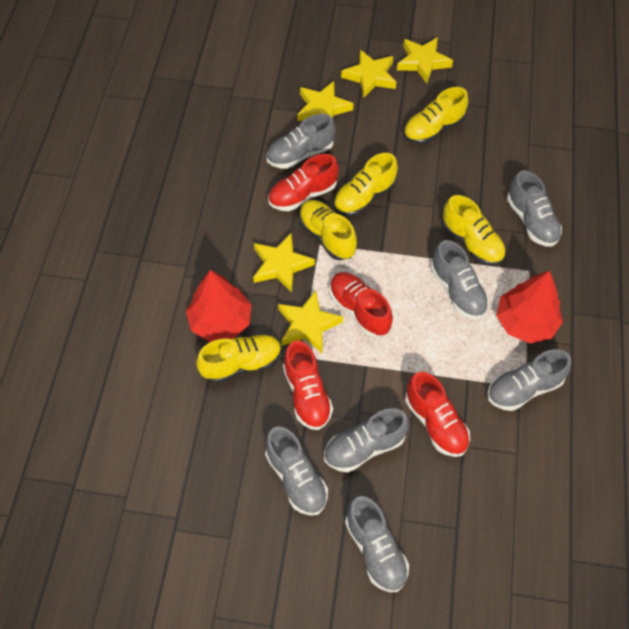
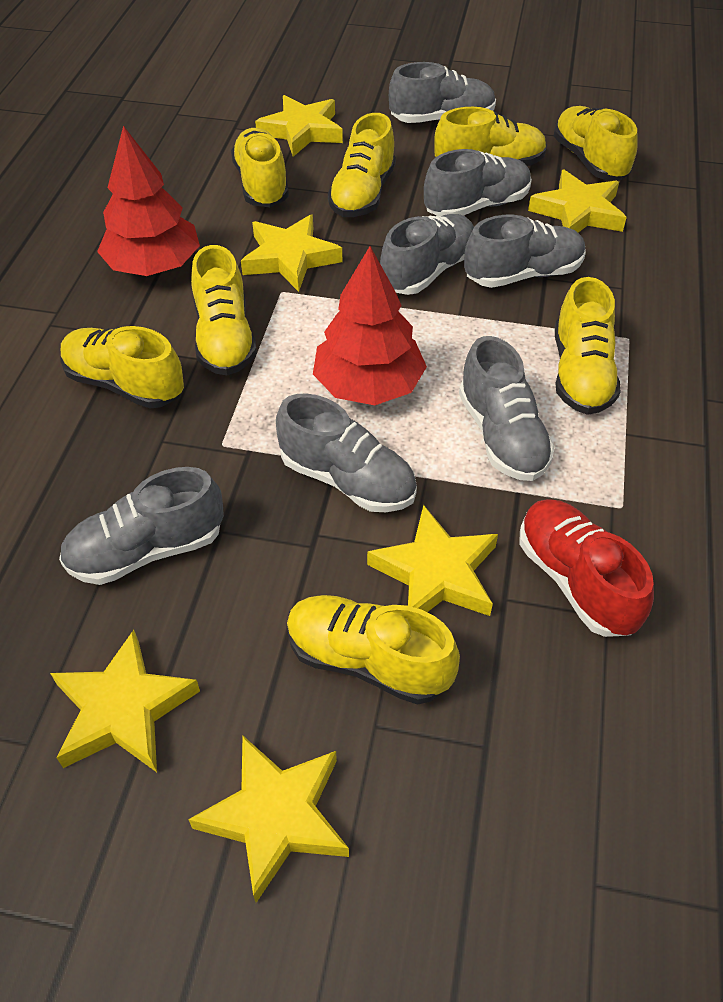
red shoe: 4 -> 1
yellow shoe: 5 -> 8
yellow star: 5 -> 6

